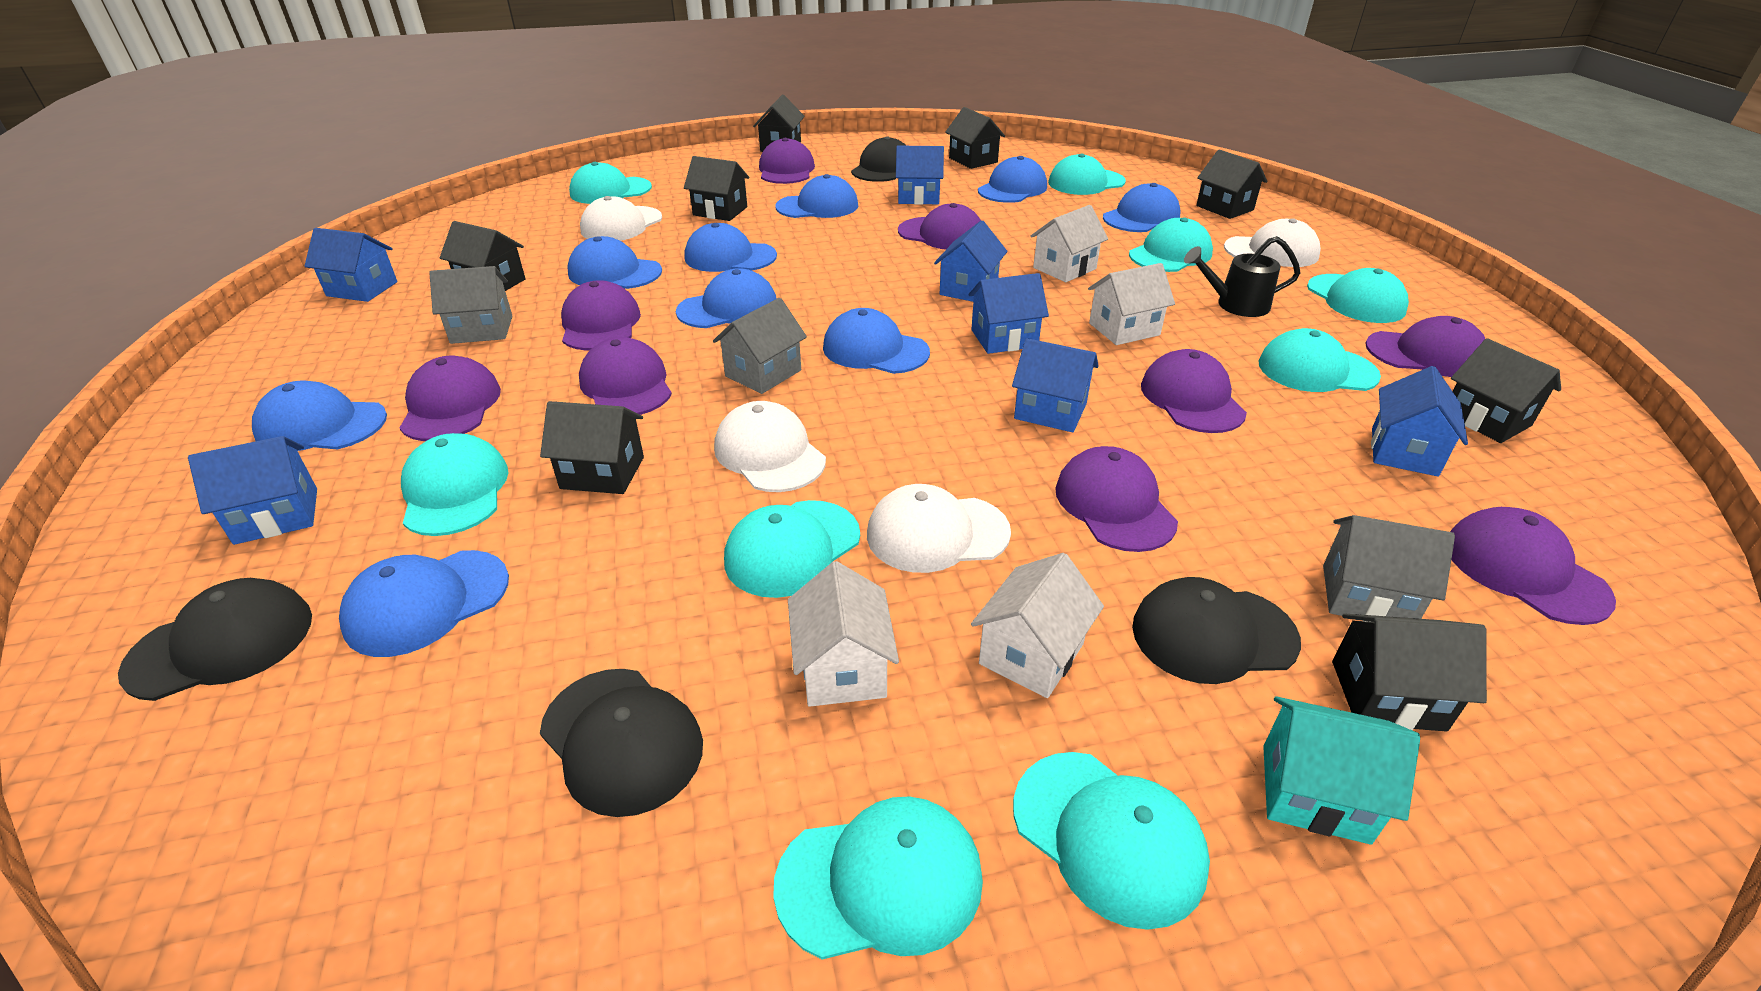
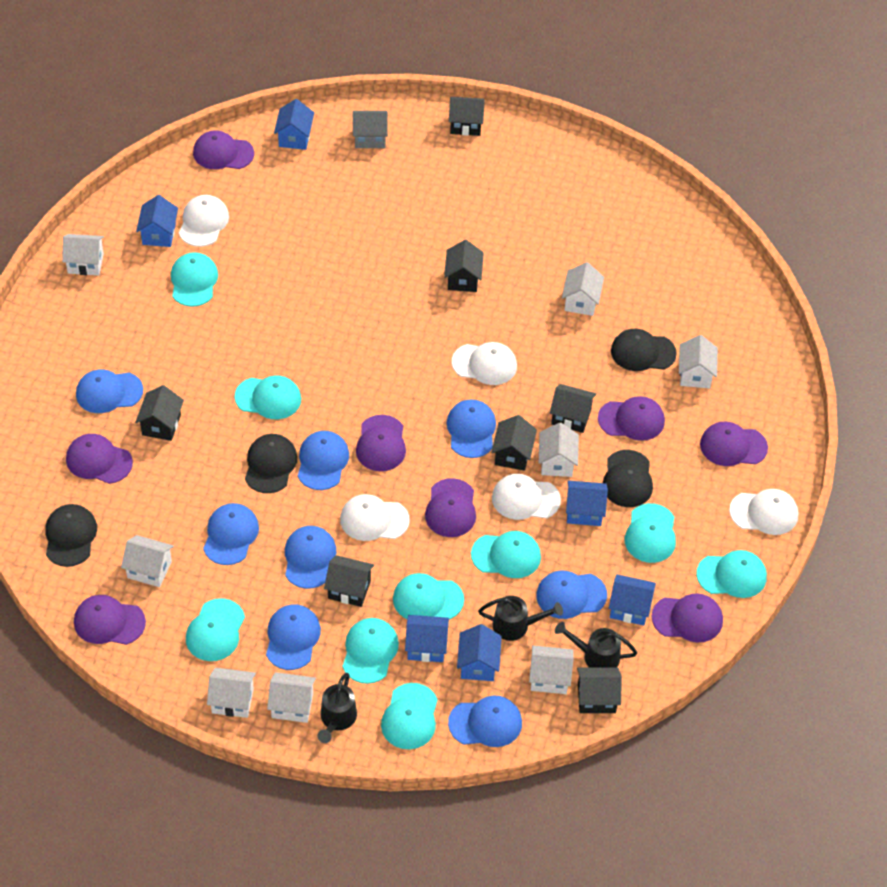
black house: 8 -> 7
black watering can: 1 -> 3
blue cap: 9 -> 8
blue house: 7 -> 6
grey house: 3 -> 1
purple cap: 9 -> 8
turquoise house: 1 -> 0
white cap: 4 -> 5
white house: 4 -> 8

